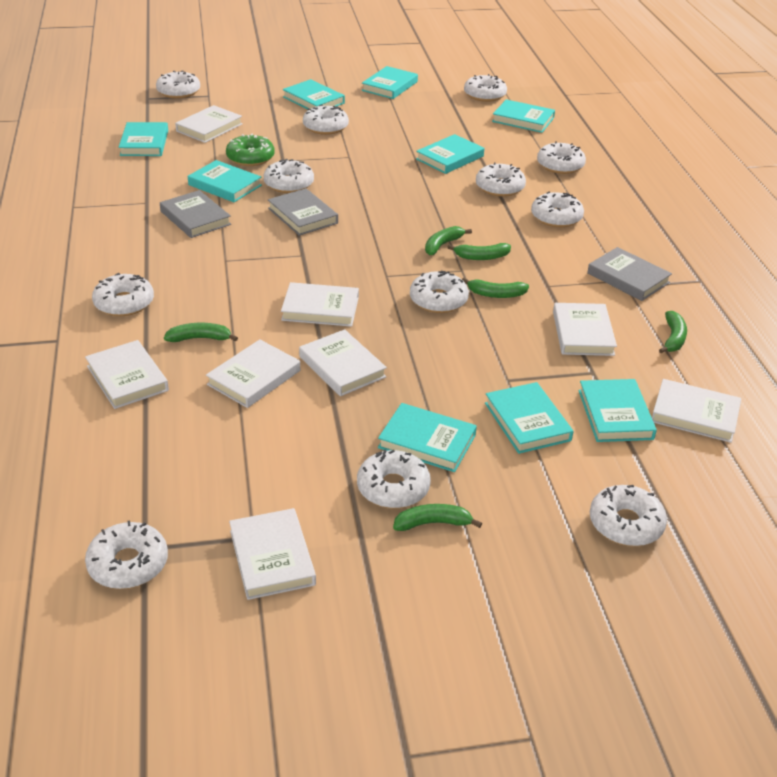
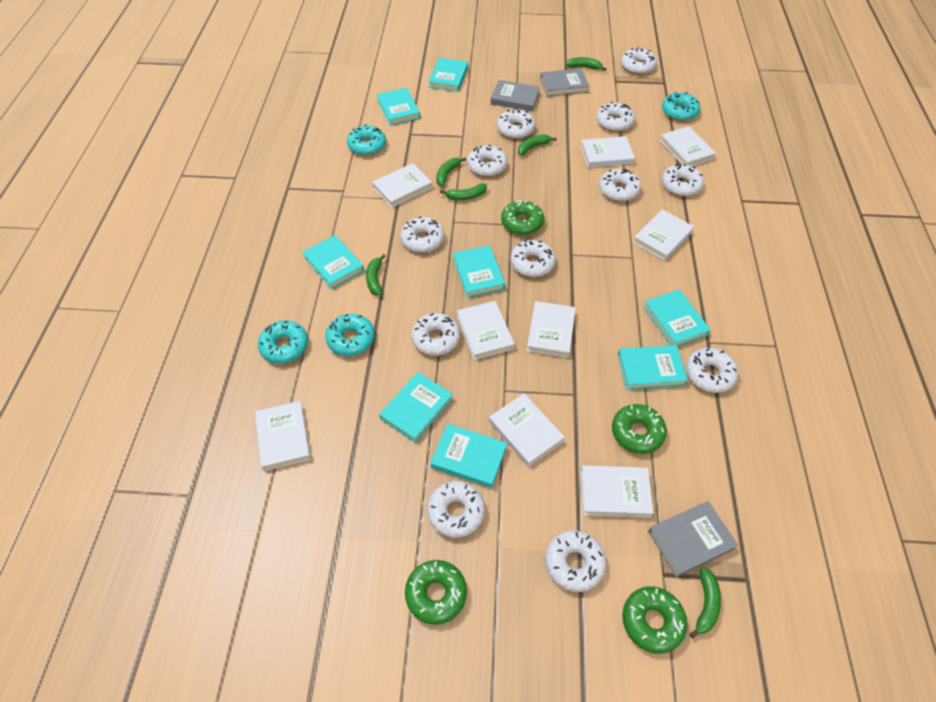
green donut: 1 -> 4
turquoise book: 9 -> 8
turquoise donut: 0 -> 4
white book: 8 -> 9

